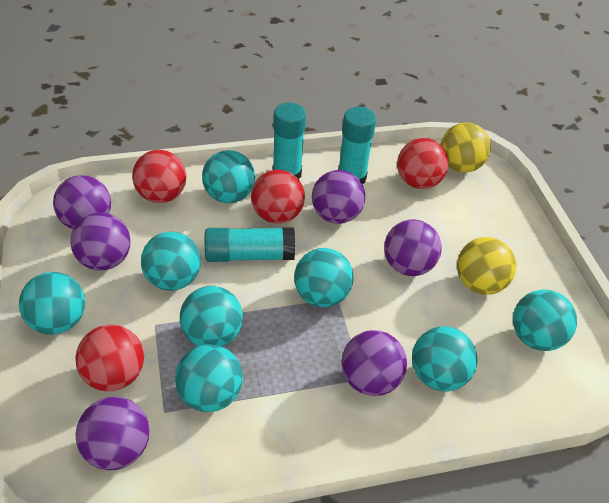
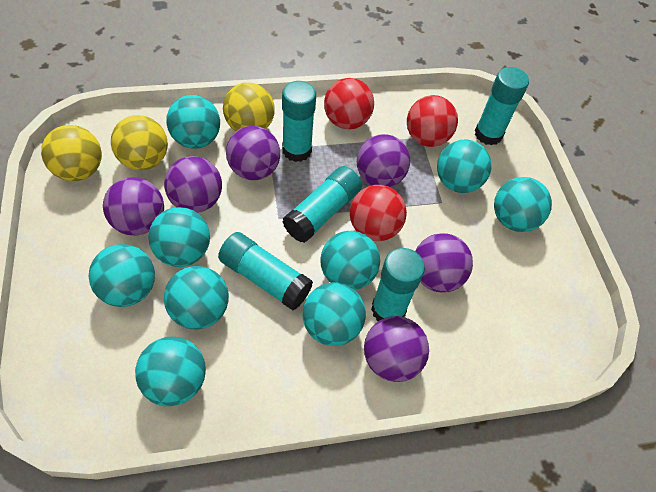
red ball: 4 -> 3
turquoise ball: 8 -> 9
turquoise glue stick: 3 -> 5
yellow ball: 2 -> 3

